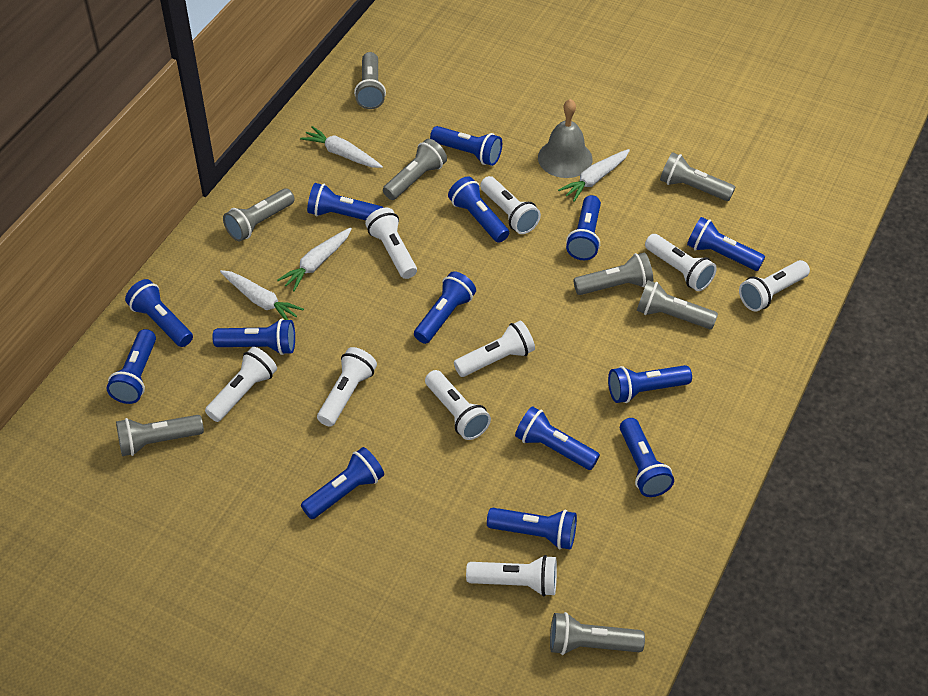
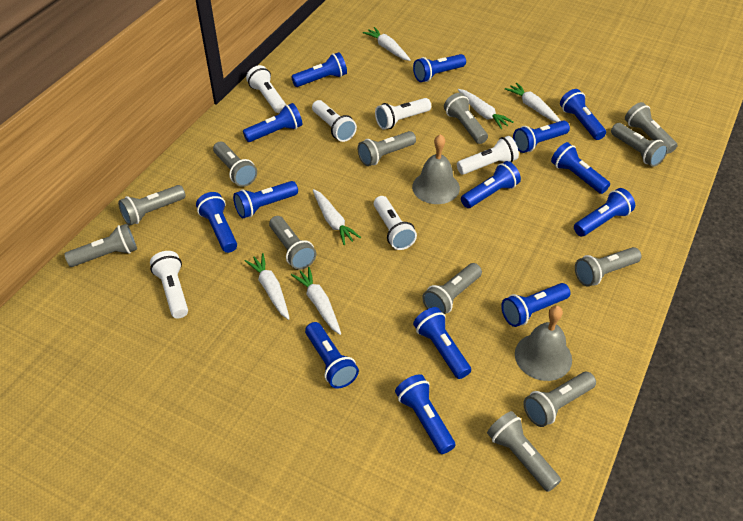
grey bell: 1 -> 2
grey flashlight: 8 -> 12
white carrot: 4 -> 6
white flashlight: 9 -> 6

